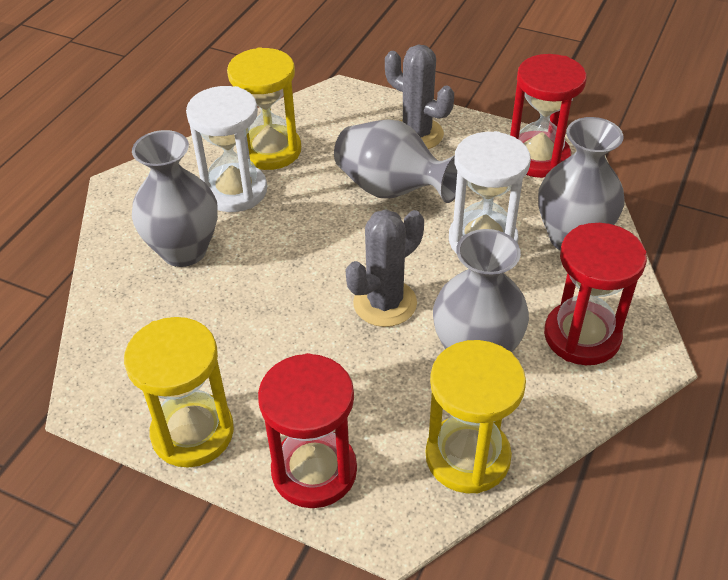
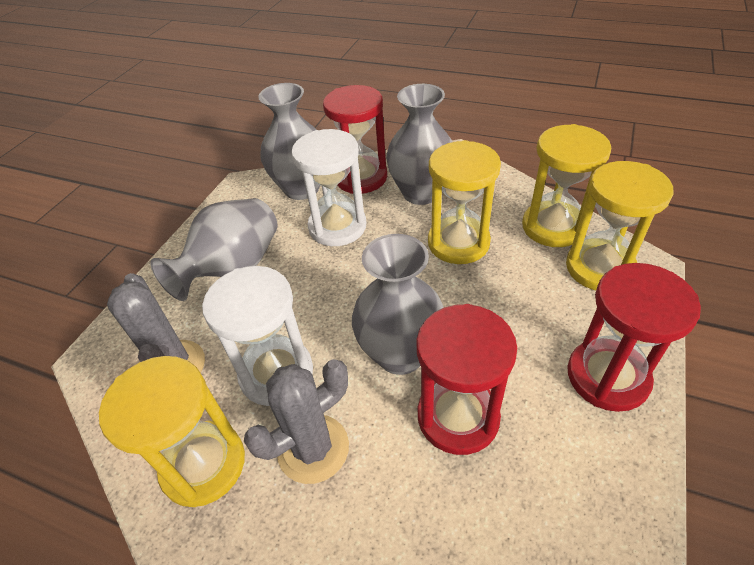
yellow hourglass: 3 -> 4

